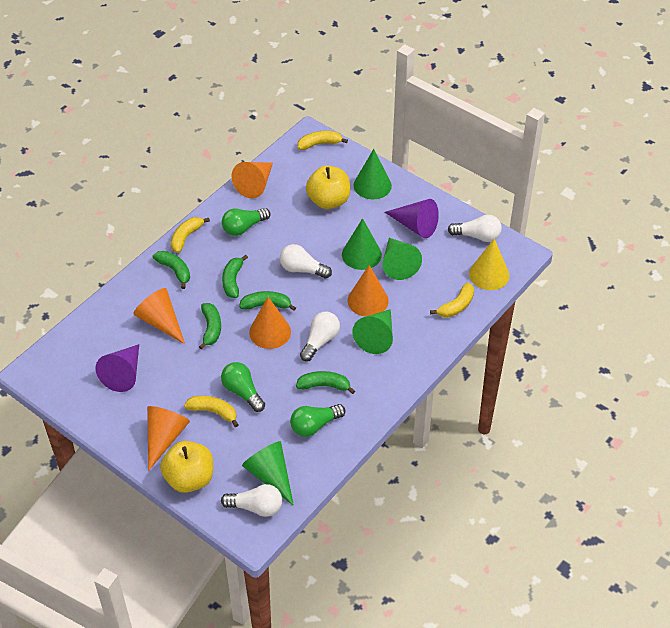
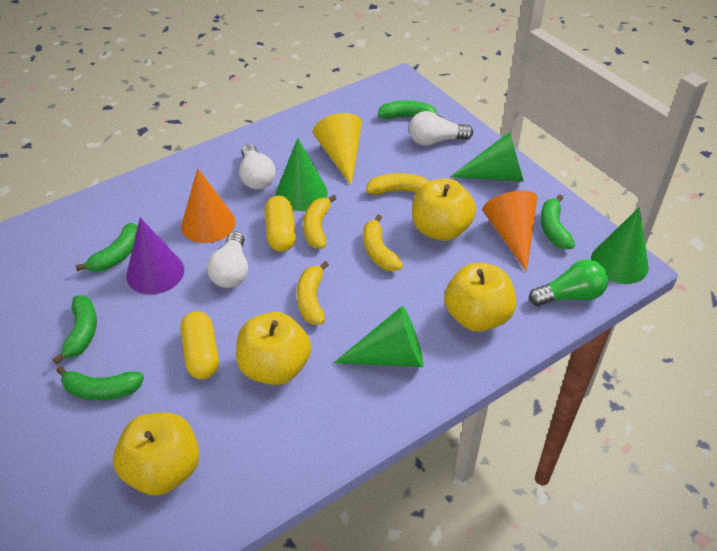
green cone: 5 -> 4
green light bulb: 3 -> 1
orange cone: 5 -> 2
purple cone: 2 -> 1
white light bulb: 4 -> 3
yellow apple: 2 -> 4
yellow capsule: 0 -> 2

